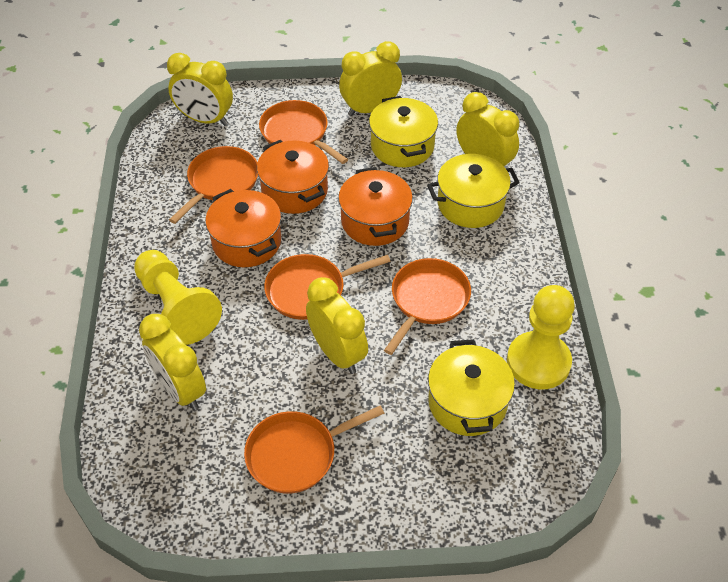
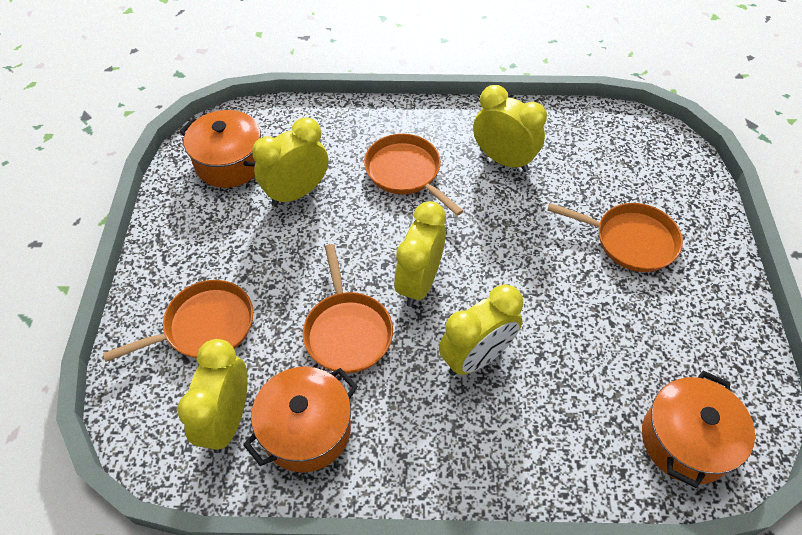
orange pan: 5 -> 4
yellow pawn: 2 -> 0
yellow pot: 3 -> 0

